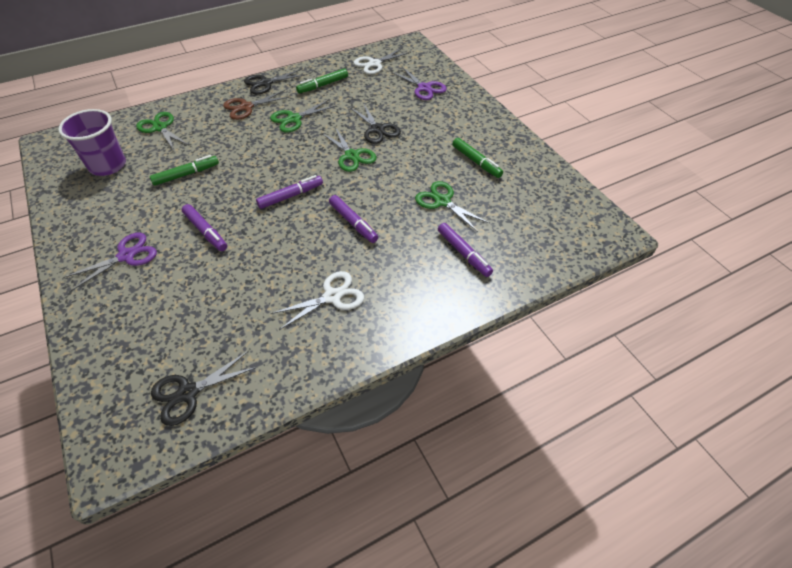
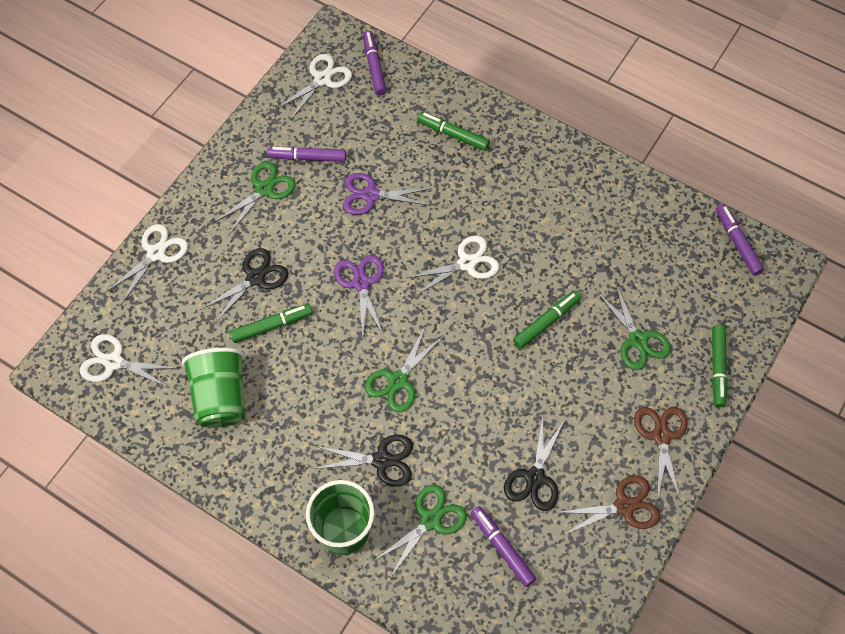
brown scissors: 1 -> 2
green cup: 0 -> 2
green marker: 3 -> 4
purple cup: 1 -> 0
white scissors: 2 -> 4

